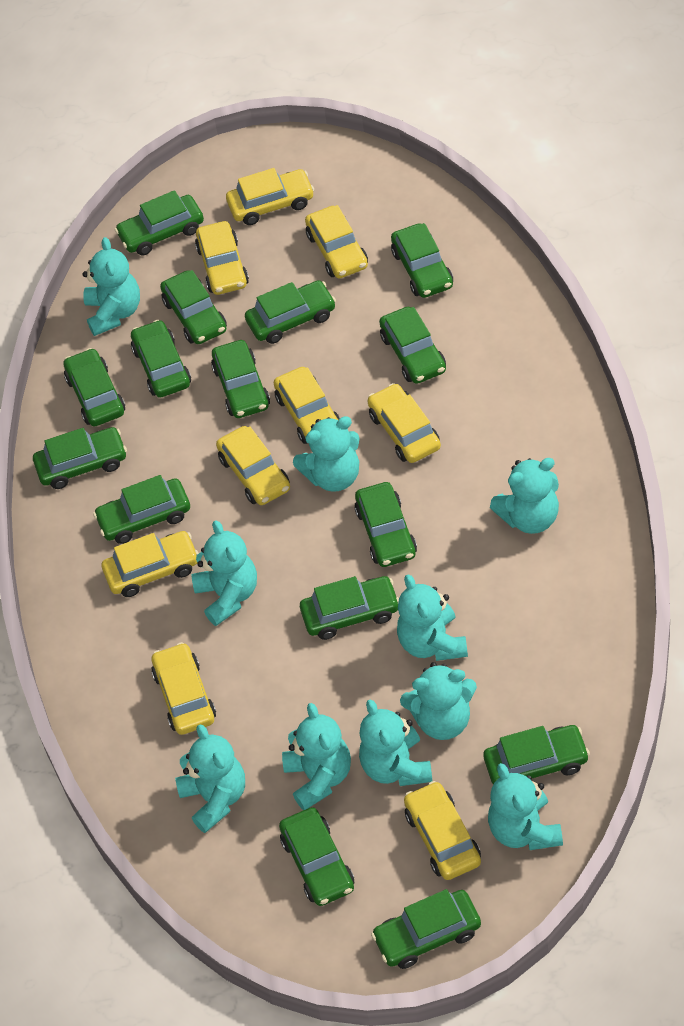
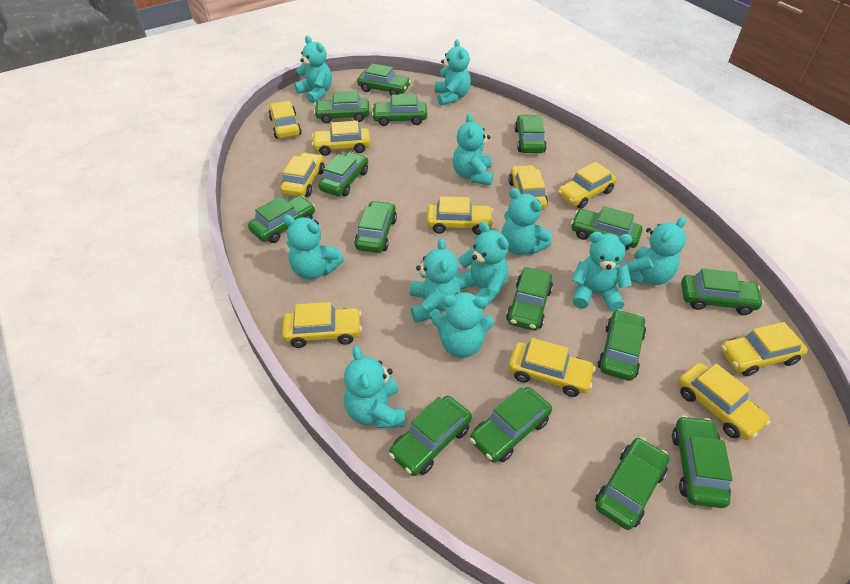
turquoise teddy bear: 10 -> 11
yellow car: 9 -> 10

